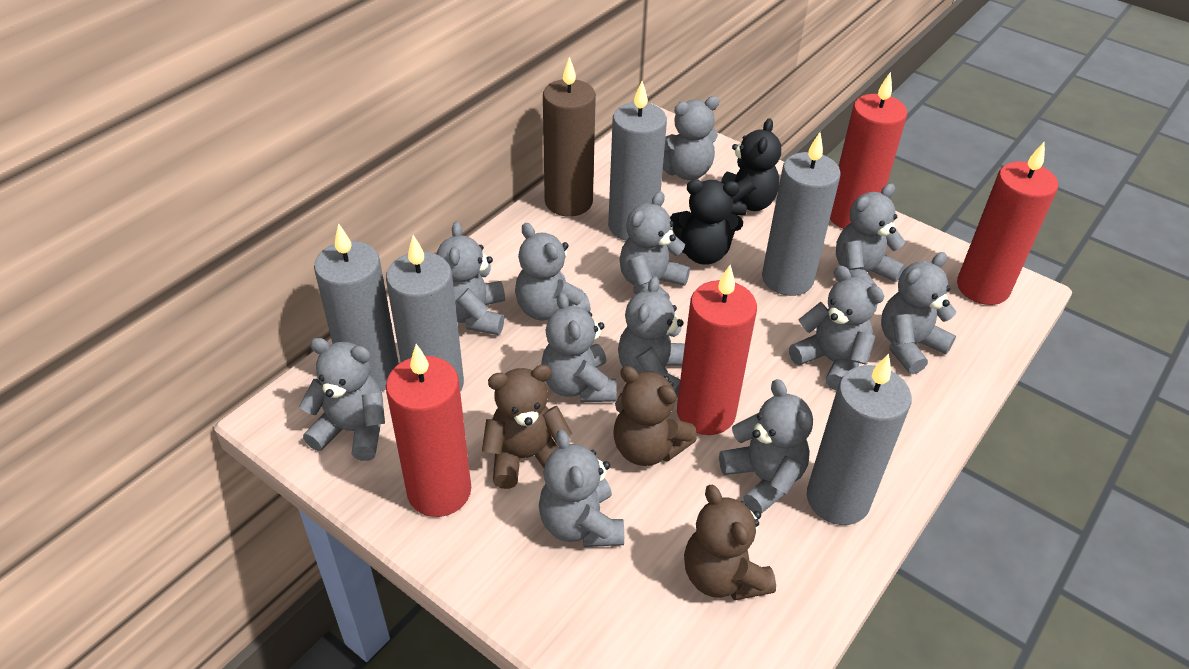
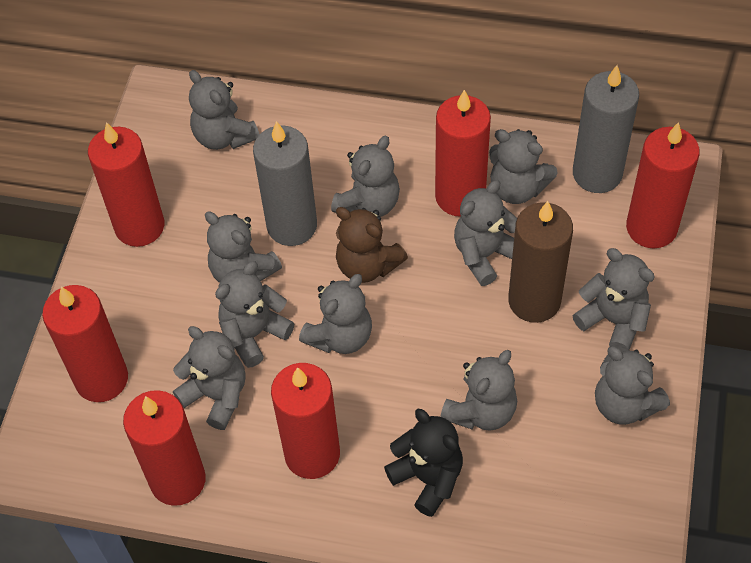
black teddy bear: 2 -> 1
brown teddy bear: 3 -> 1
grey candle: 5 -> 2
grey teddy bear: 12 -> 11
red candle: 4 -> 6

